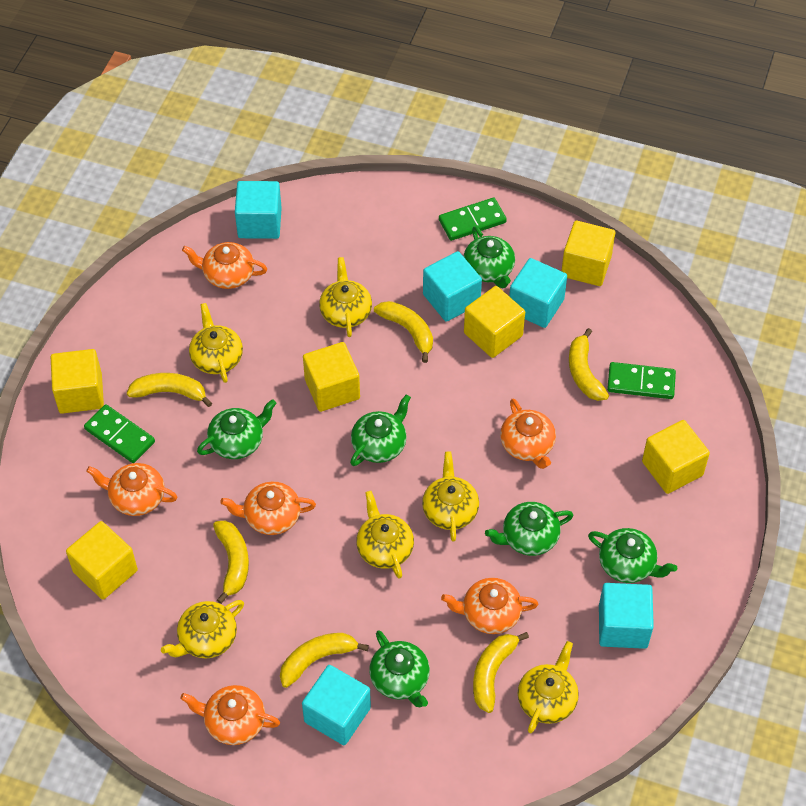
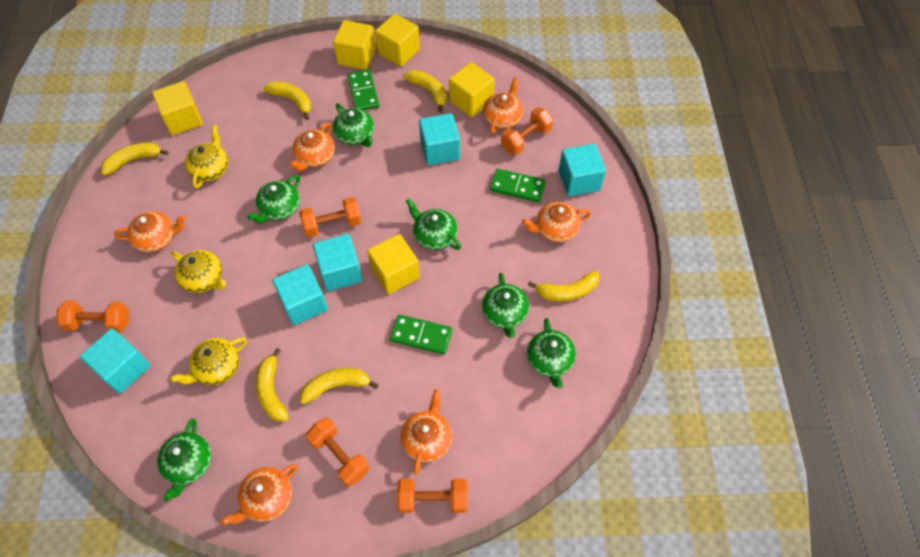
orange dumbbell: 0 -> 5
yellow cube: 6 -> 5
yellow teapot: 6 -> 3

